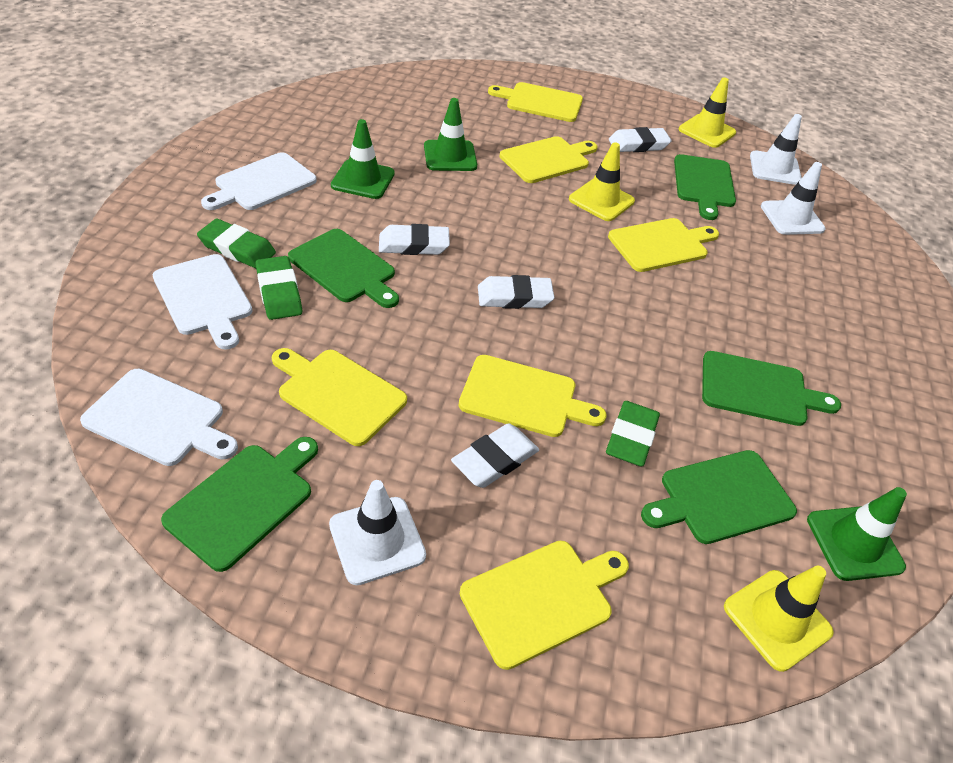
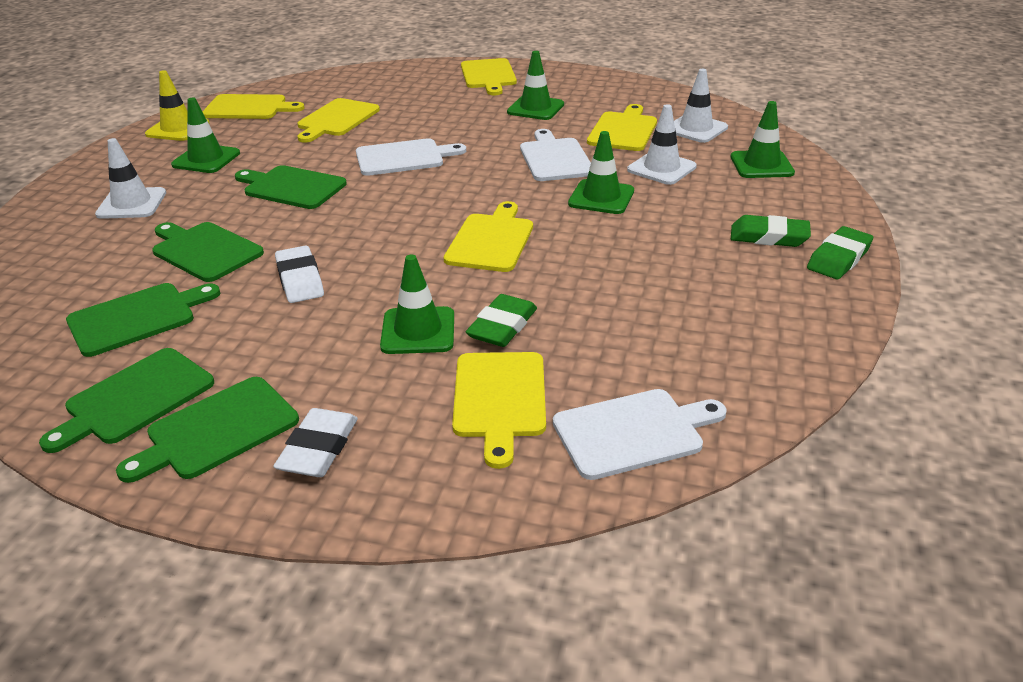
green traffic cone: 3 -> 5
white eraser: 4 -> 2
yellow traffic cone: 3 -> 1

